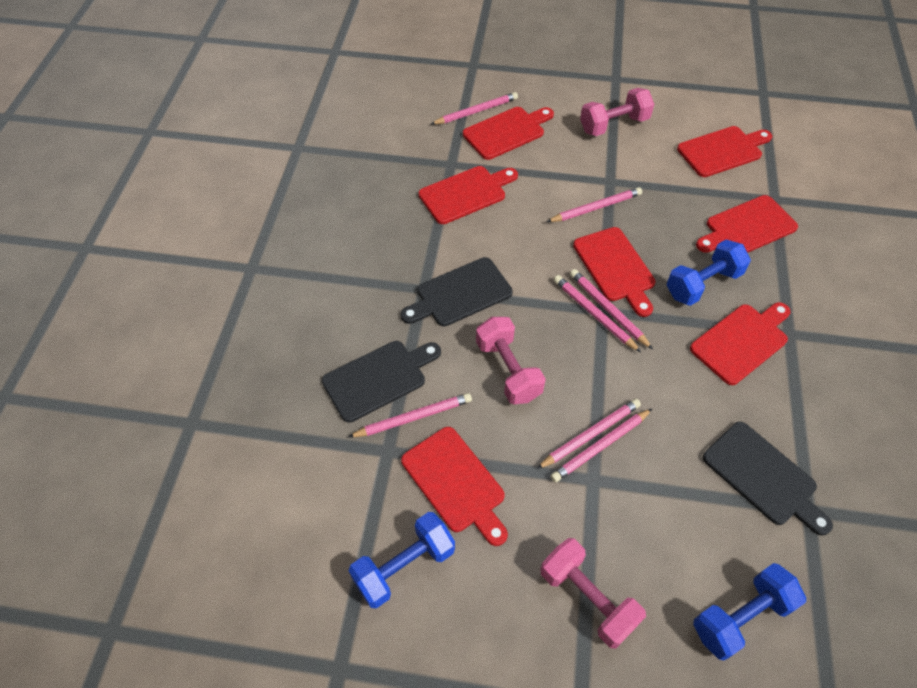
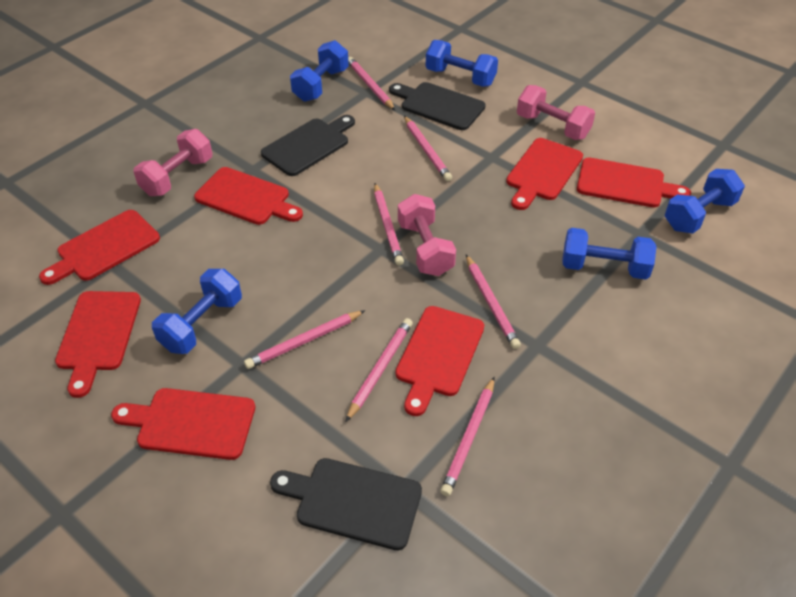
blue dumbbell: 3 -> 5

